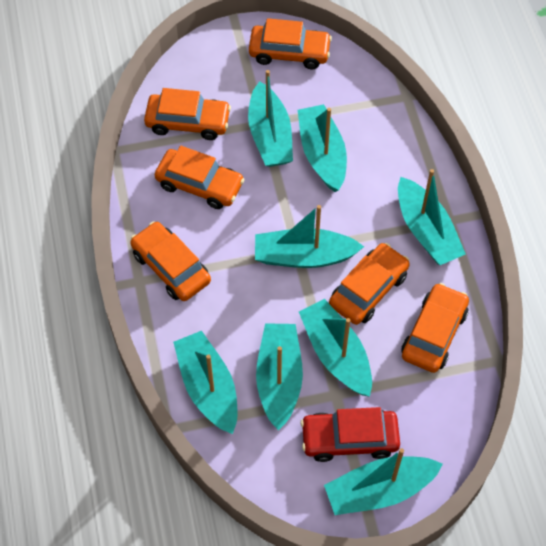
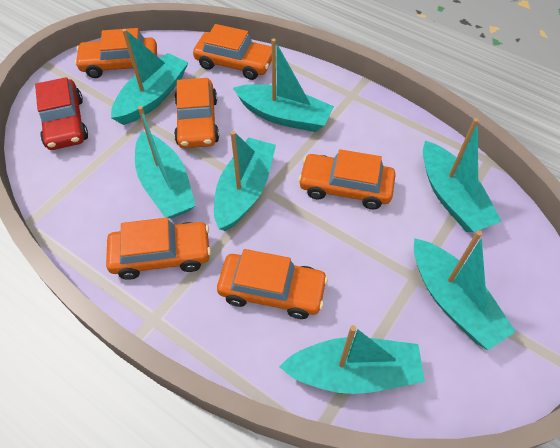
turquoise boat: 8 -> 7

